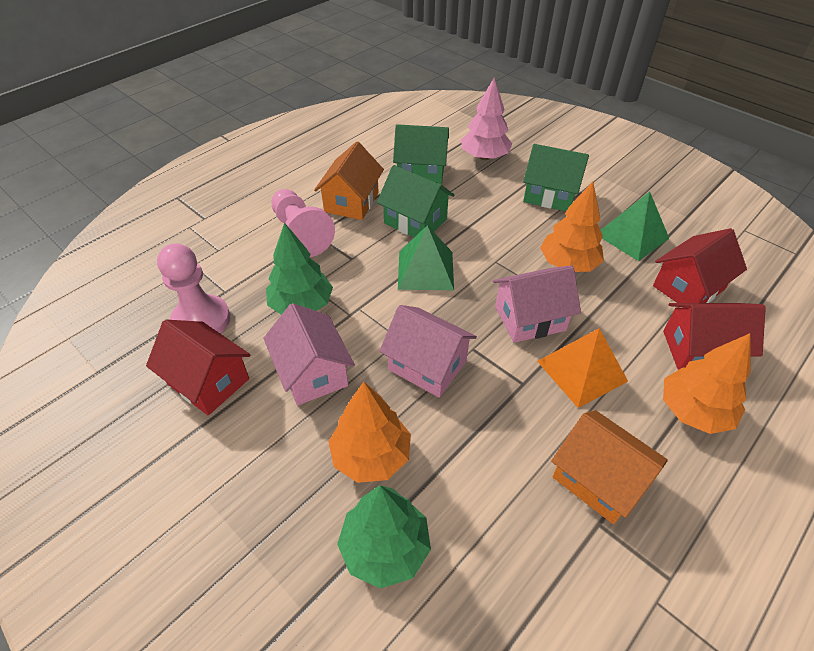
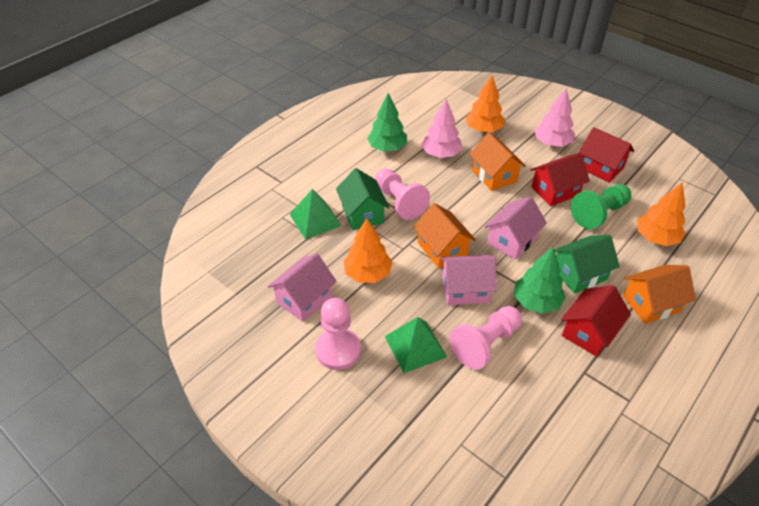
green house: 3 -> 2
green pawn: 0 -> 1
orange house: 2 -> 3
orange pyramid: 1 -> 0
pink pawn: 2 -> 3
pink tree: 1 -> 2

